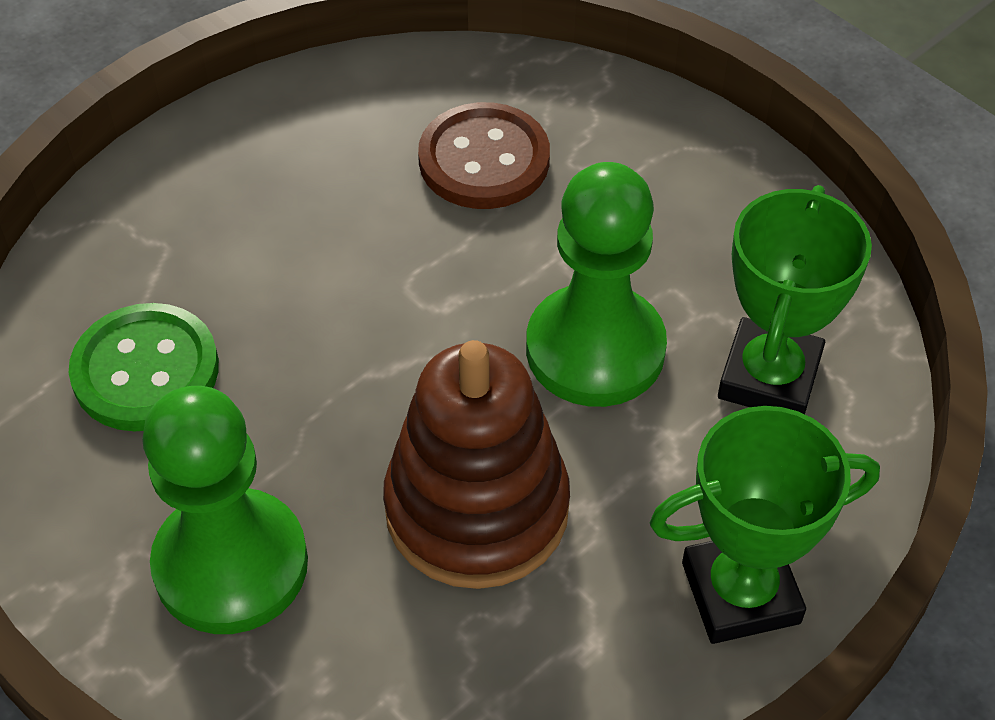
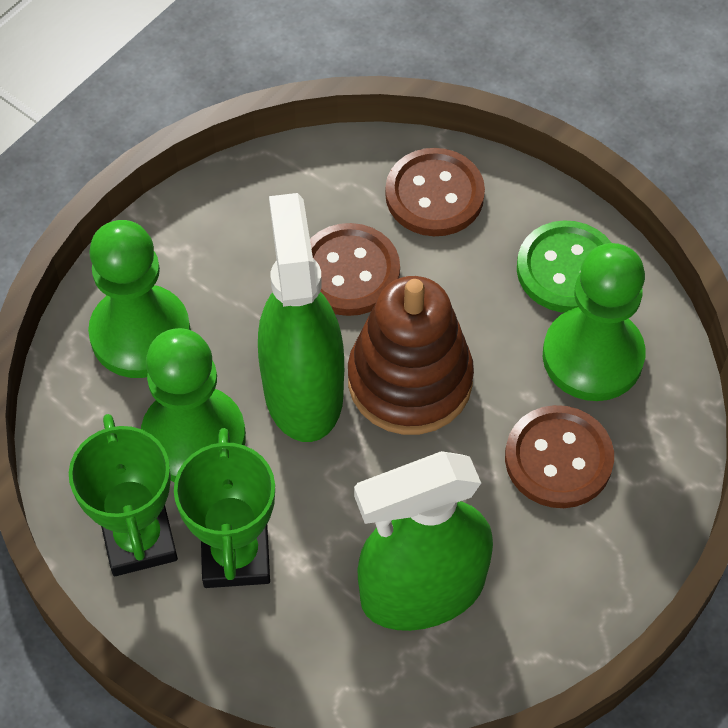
brown button: 1 -> 3
green pawn: 2 -> 3
green spray bottle: 0 -> 2

